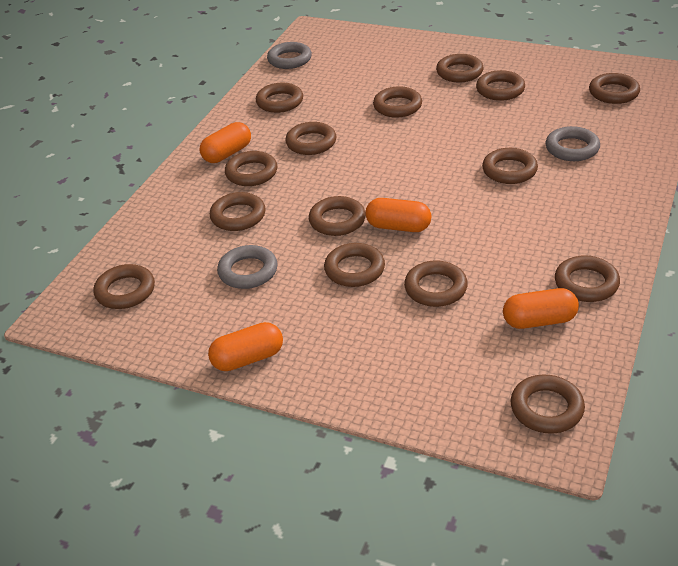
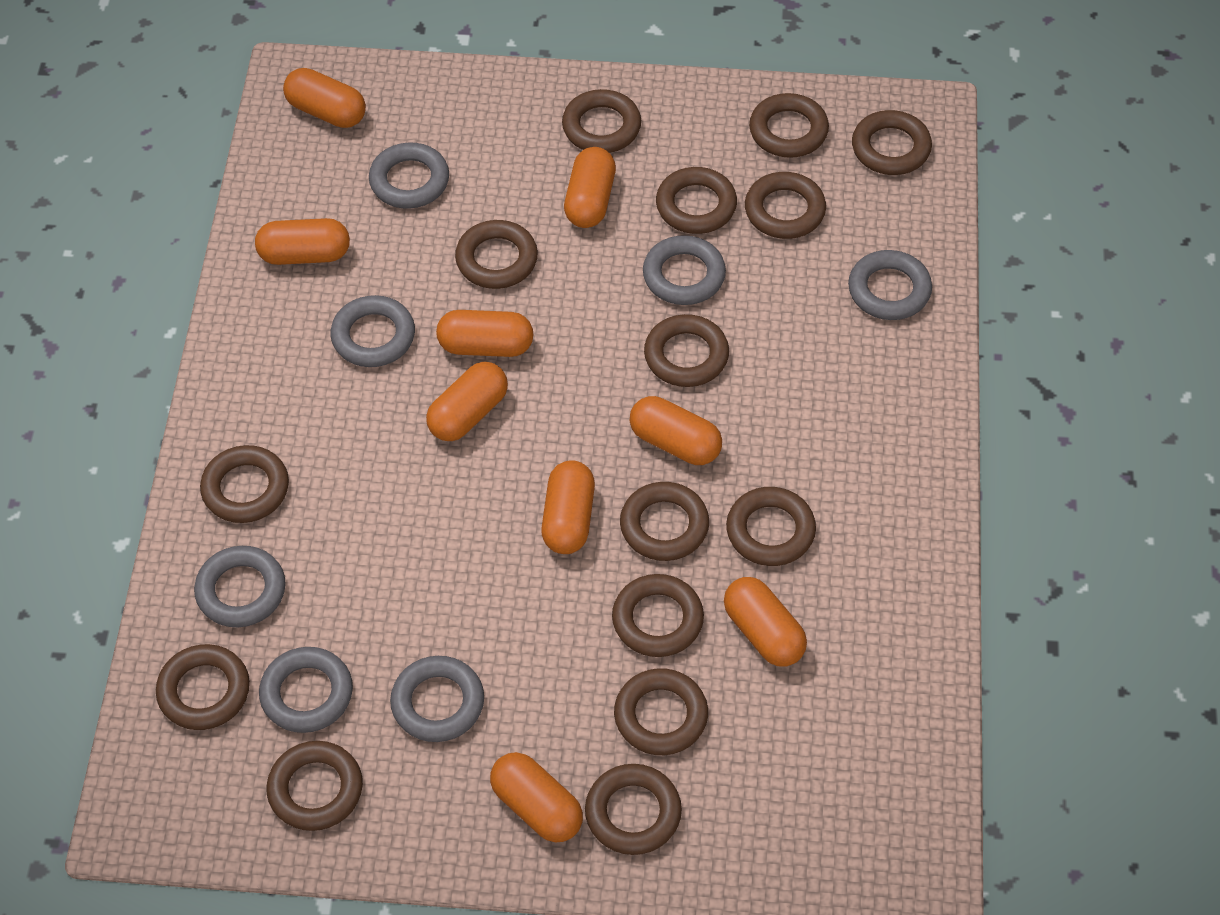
grey ring: 3 -> 7
orange capsule: 4 -> 9

